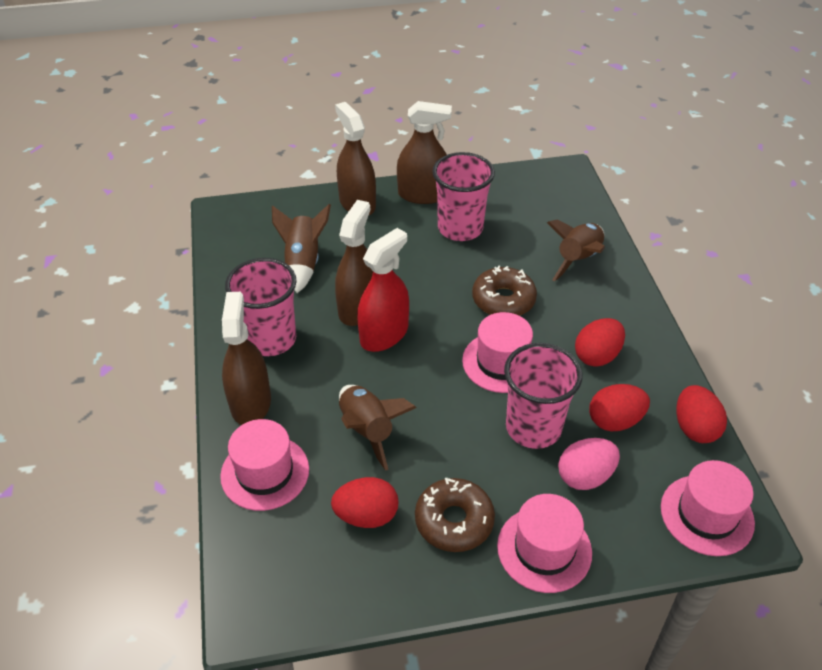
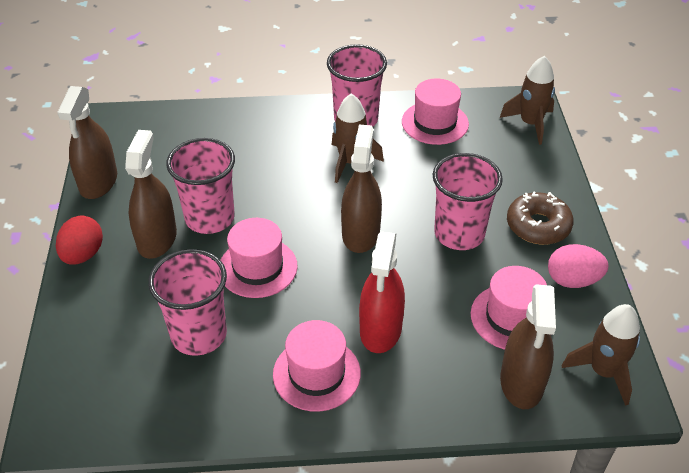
brown donut: 2 -> 1
pink cup: 3 -> 4
red egg: 4 -> 1

